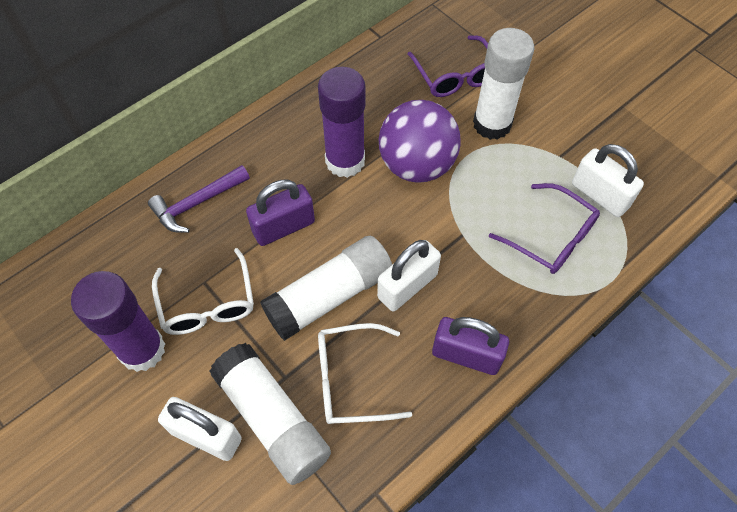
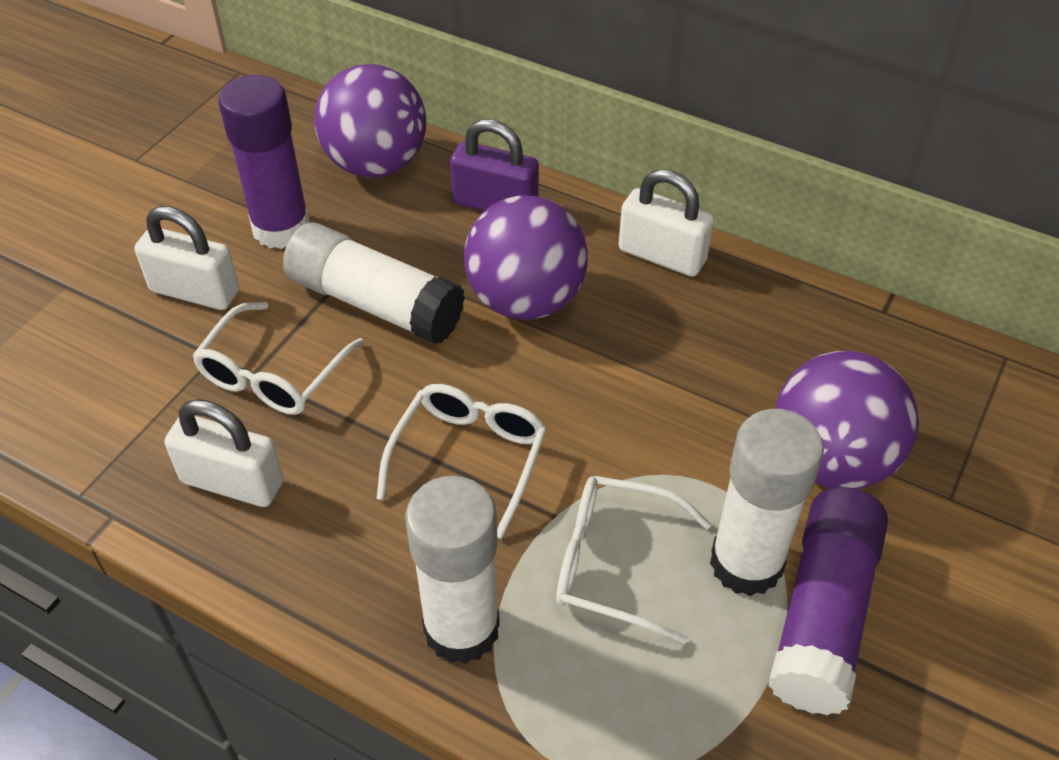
purple ball: 1 -> 3
purple glasses: 2 -> 0
purple hammer: 1 -> 0
purple padlock: 2 -> 1
white glasses: 2 -> 3

